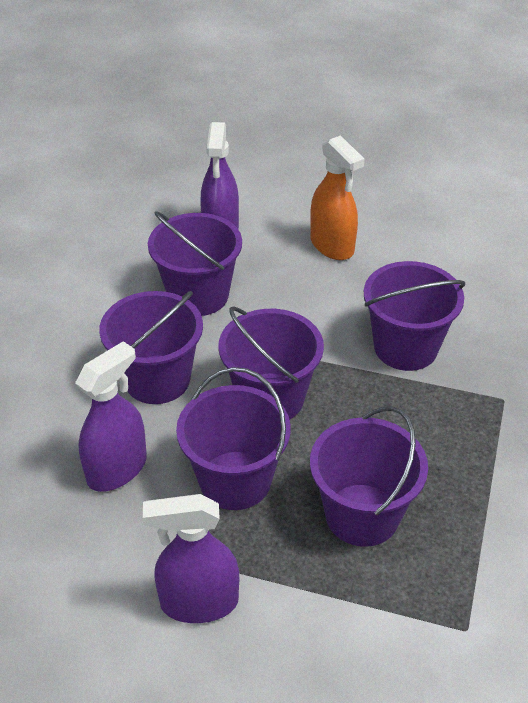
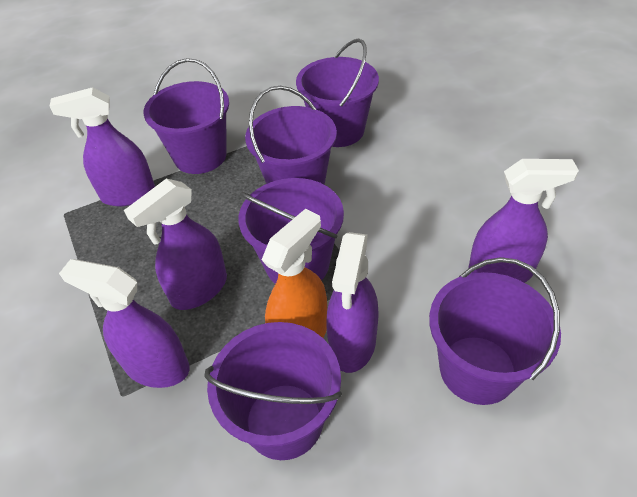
purple spray bottle: 3 -> 5

